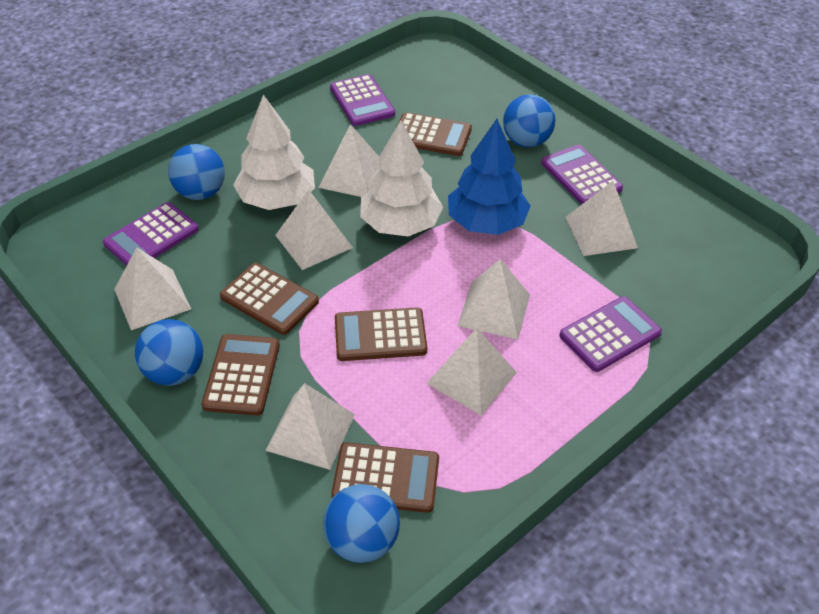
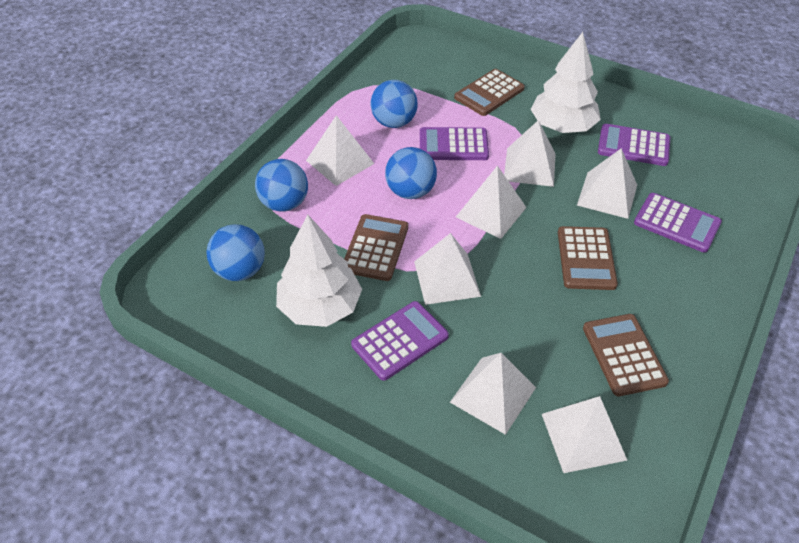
blue tree: 1 -> 0
brown calculator: 5 -> 4

